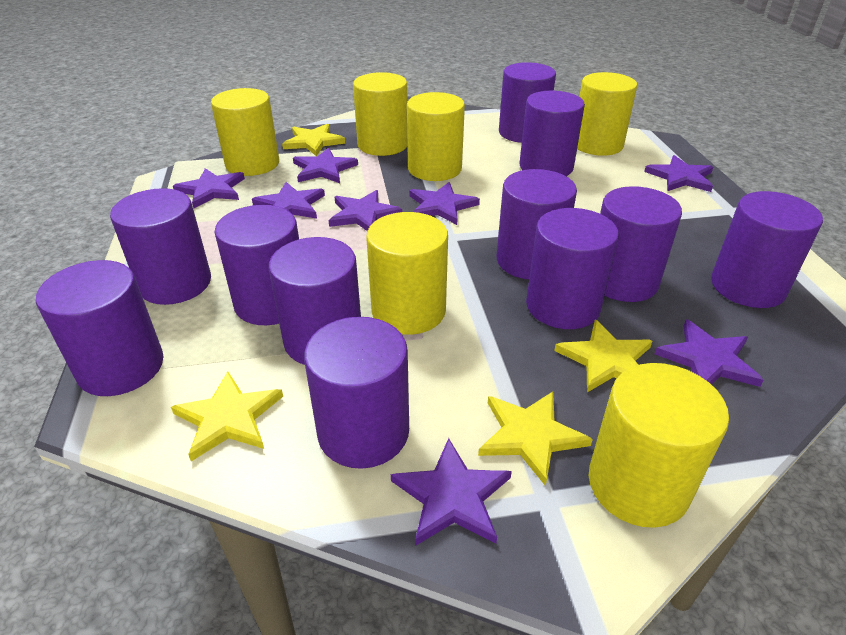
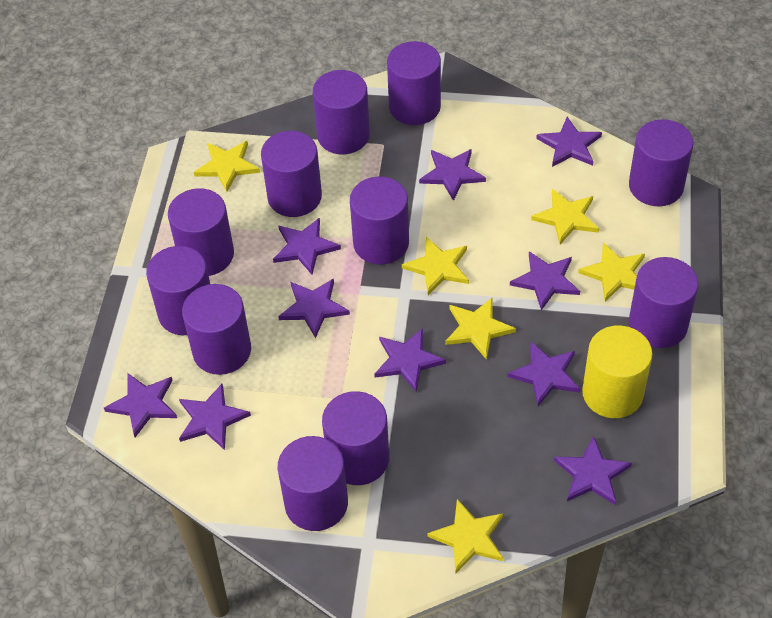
purple star: 8 -> 10
yellow cylinder: 6 -> 1
yellow star: 4 -> 6

